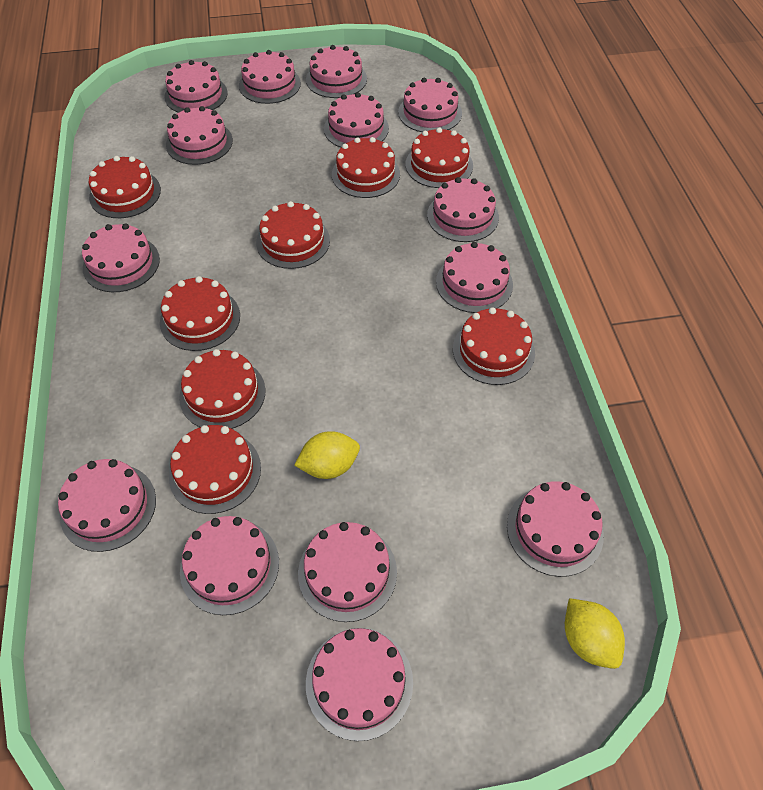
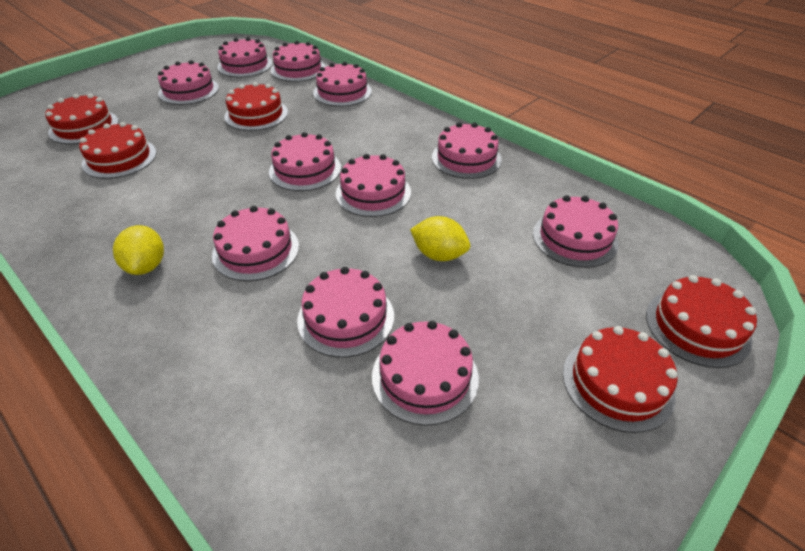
pink cake: 14 -> 11
red cake: 8 -> 5

